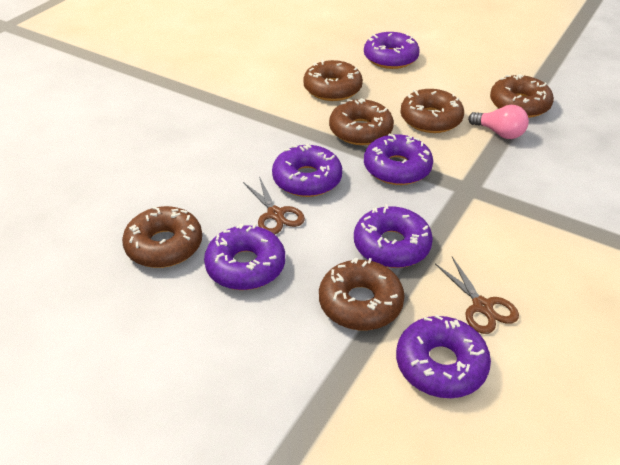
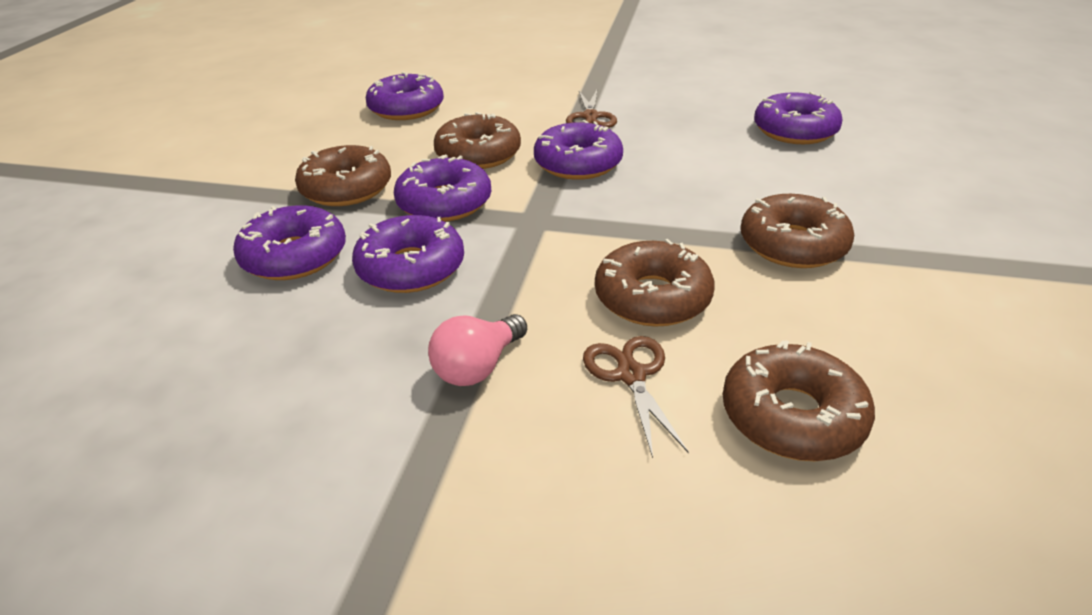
brown donut: 6 -> 5

